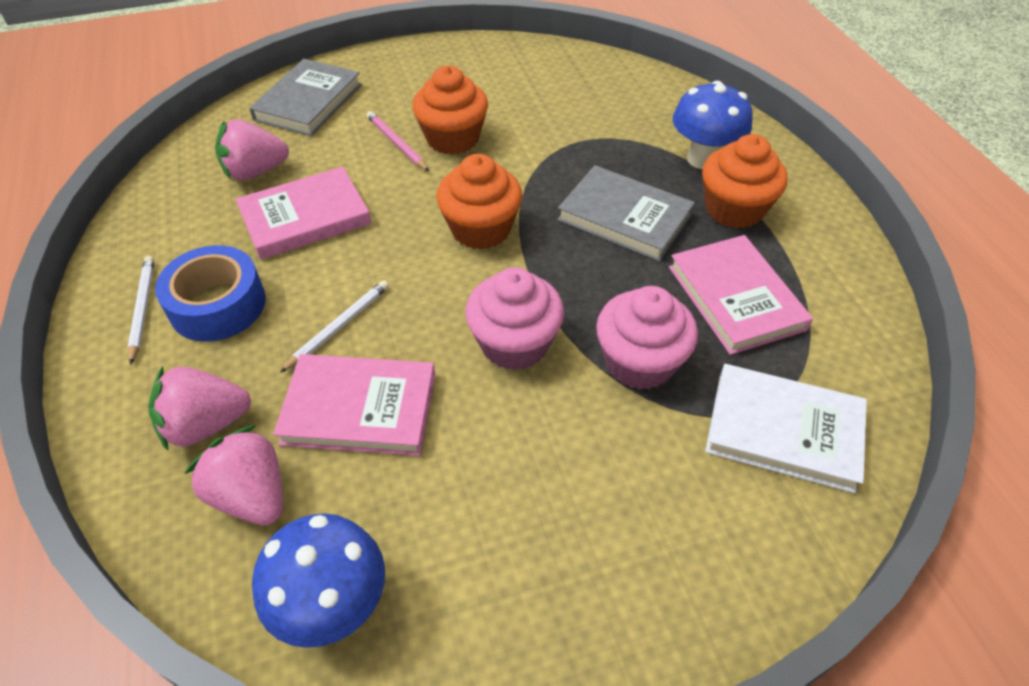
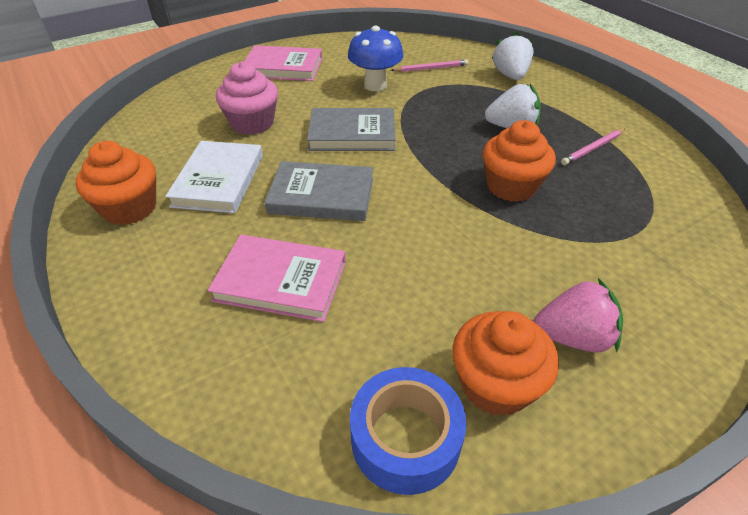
blue mushroom: 2 -> 1
pink book: 3 -> 2
pink cupcake: 2 -> 1
pink pencil: 1 -> 2
pink strawberry: 3 -> 1
white pencil: 2 -> 0
white strawberry: 0 -> 2

